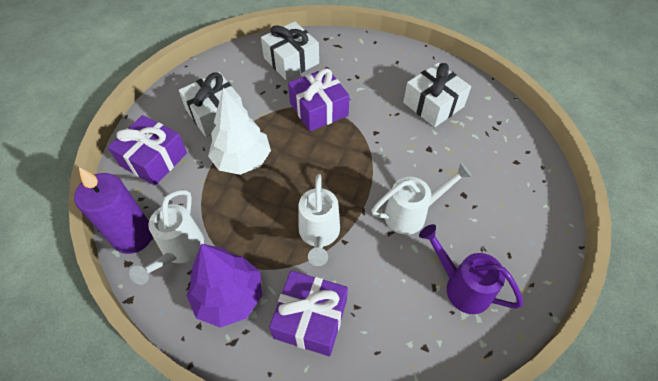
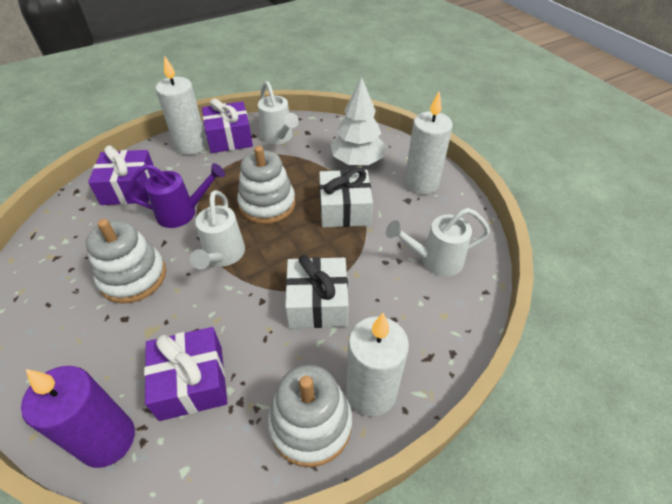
purple tree: 1 -> 0
white candle: 0 -> 3
white gift: 3 -> 2
white stacking toy: 0 -> 3

